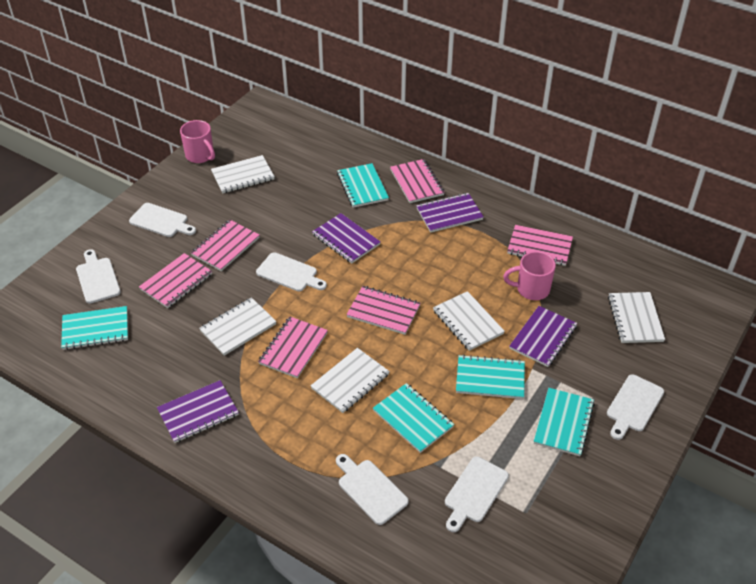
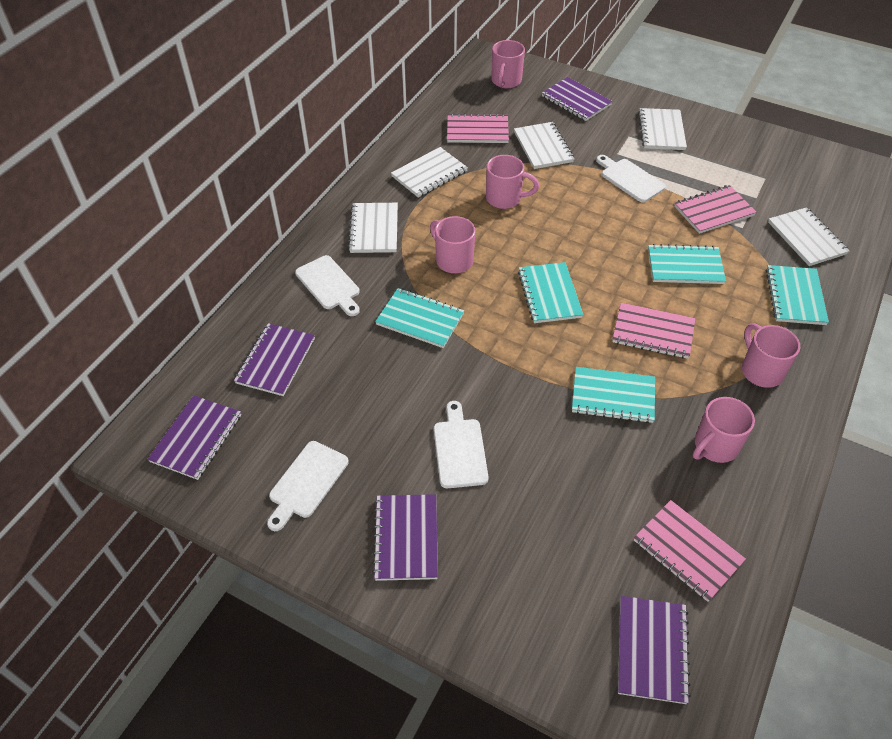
pink mug: 2 -> 5
pink notebook: 6 -> 4
purple notebook: 4 -> 5
white cutting board: 6 -> 4

